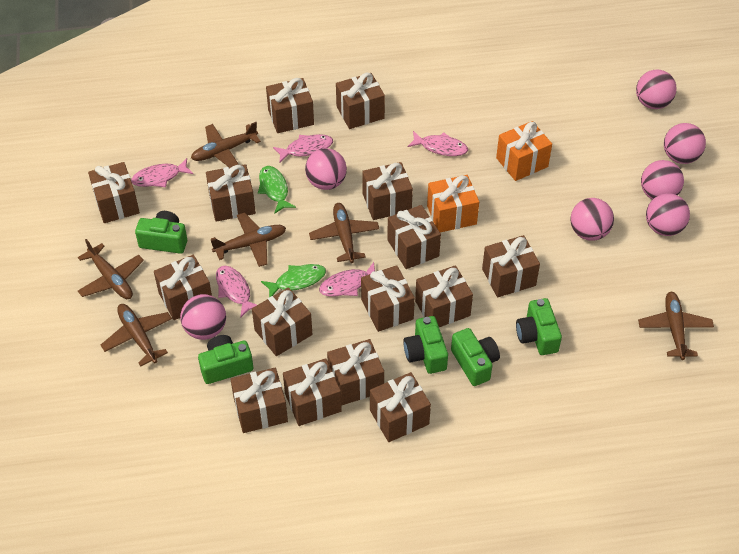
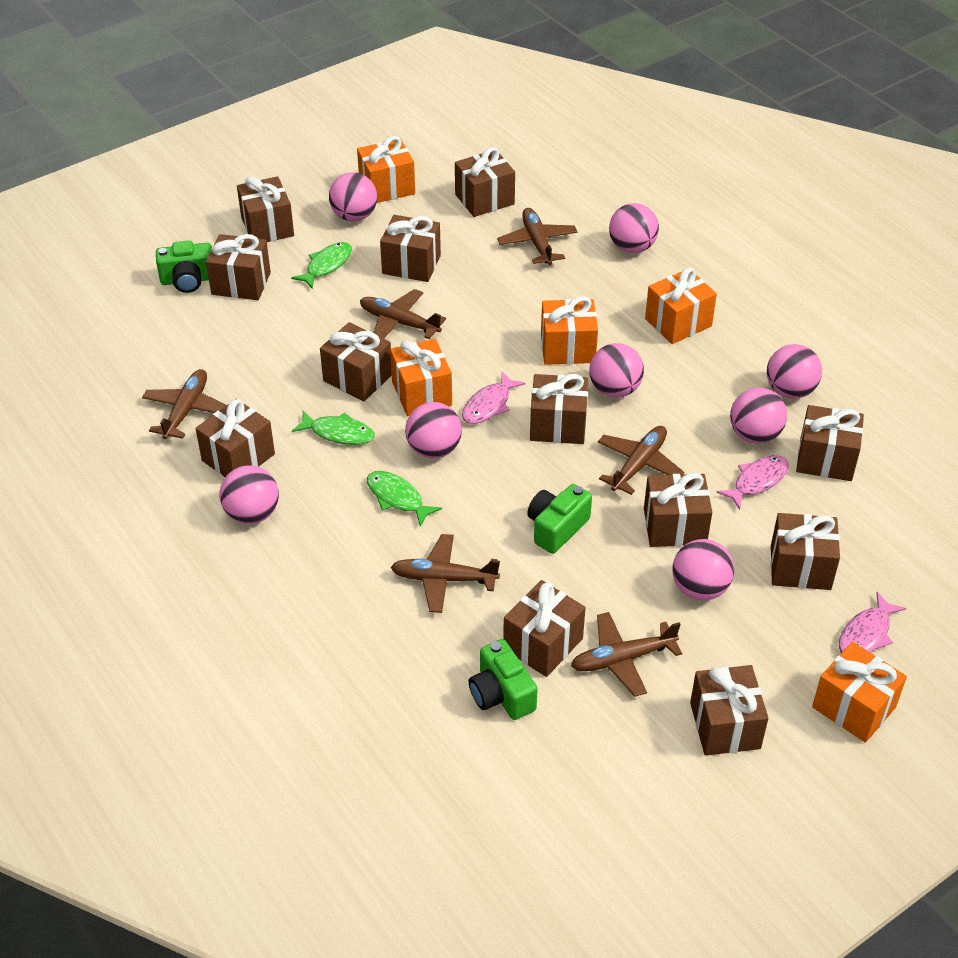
brown gift: 15 -> 12
green camera: 5 -> 3
green fish: 2 -> 3
orange gift: 2 -> 5
pink ball: 7 -> 8
pink fish: 5 -> 3

